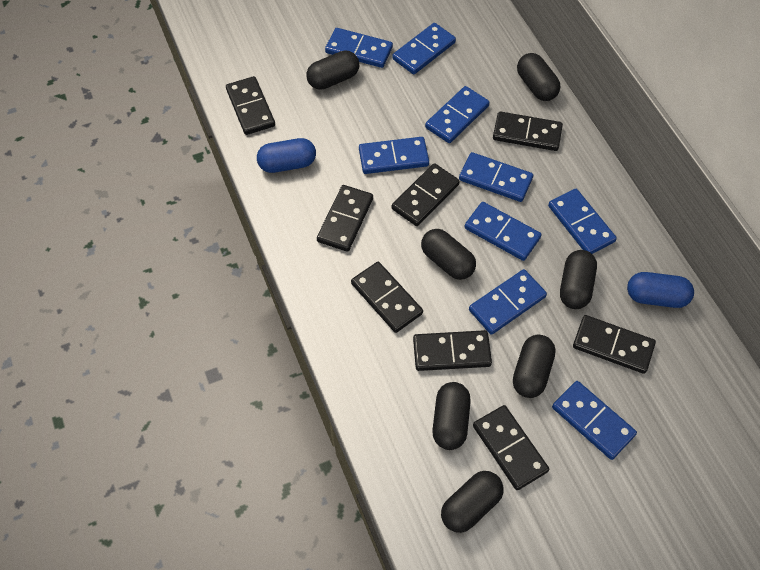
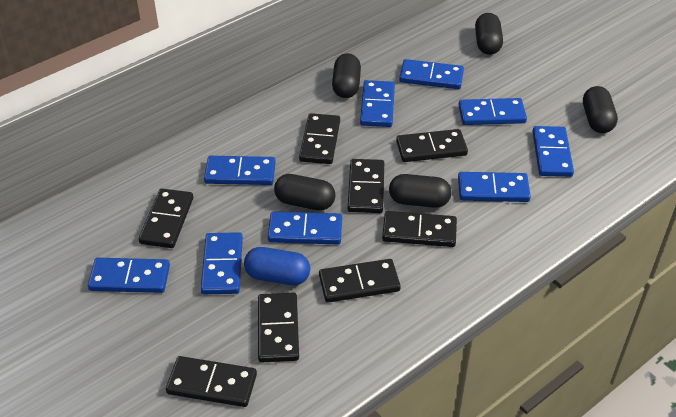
black capsule: 7 -> 5
blue capsule: 2 -> 1

